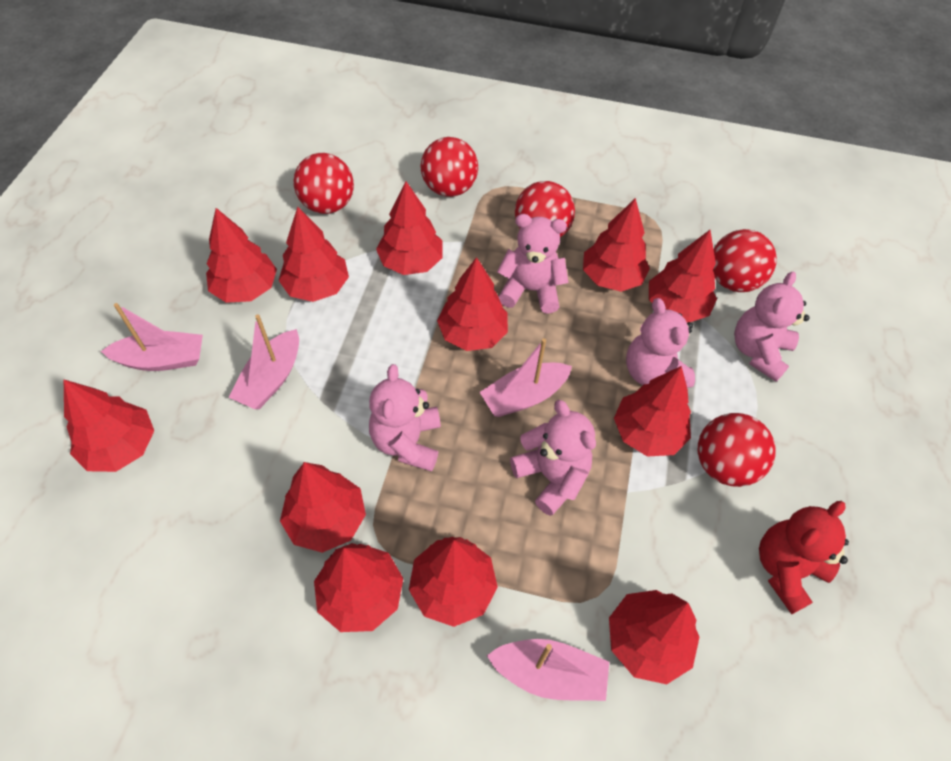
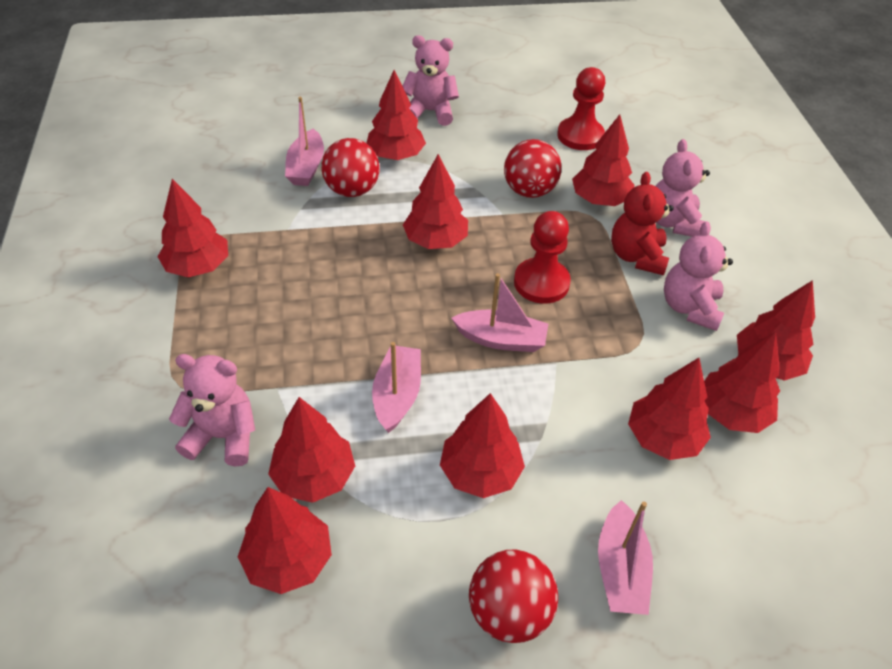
pink teddy bear: 5 -> 4
red ball: 5 -> 3
red pawn: 0 -> 2
red tree: 12 -> 10

